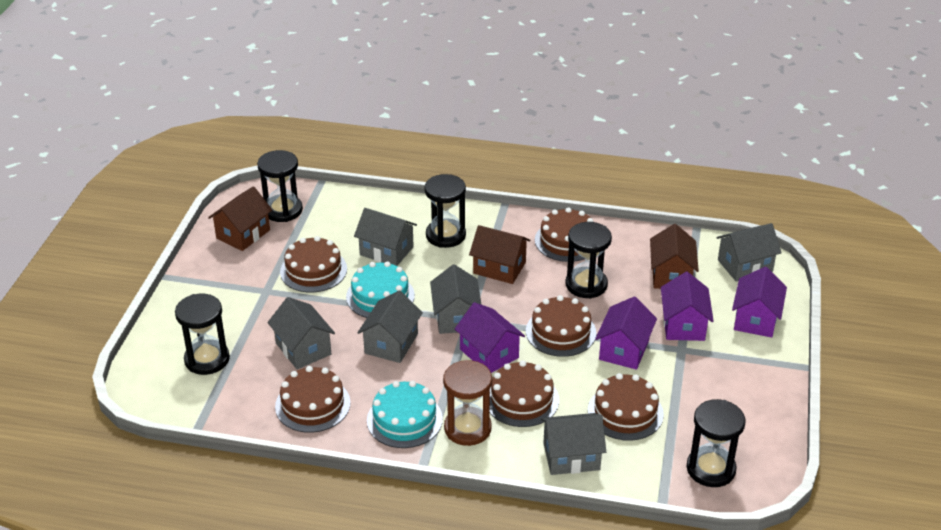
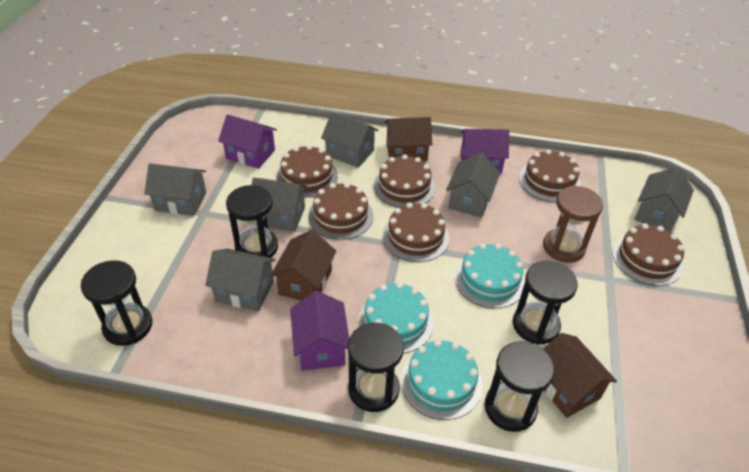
purple house: 4 -> 3
turquoise cake: 2 -> 3

